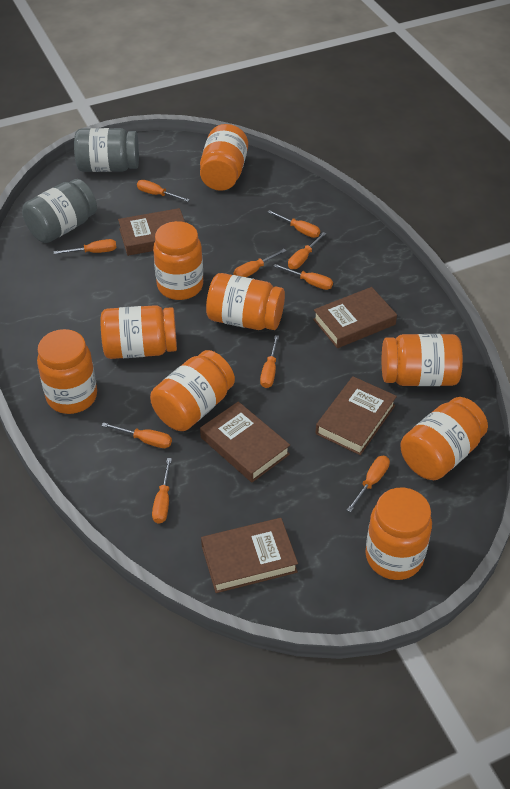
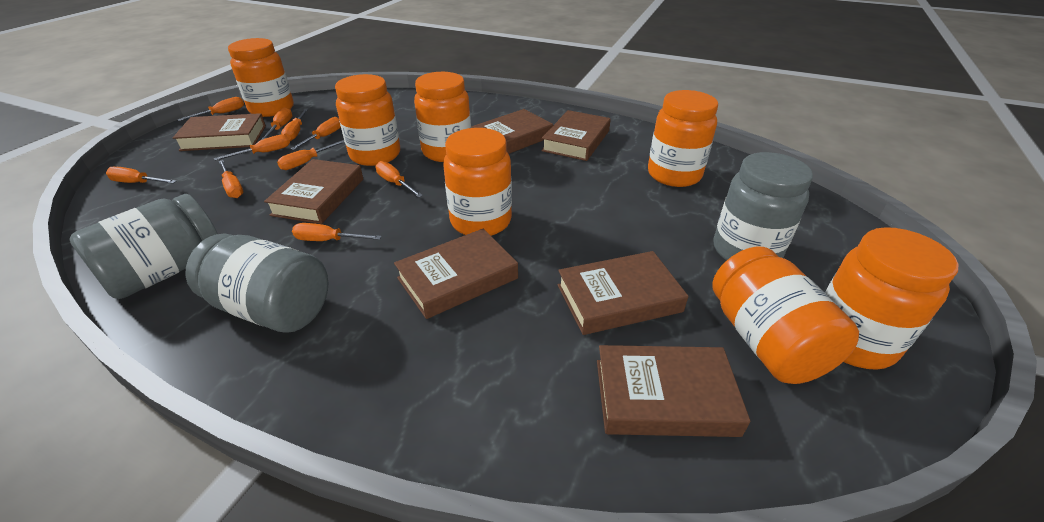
brown book: 5 -> 7
grey jar: 2 -> 3
orange jar: 9 -> 7

